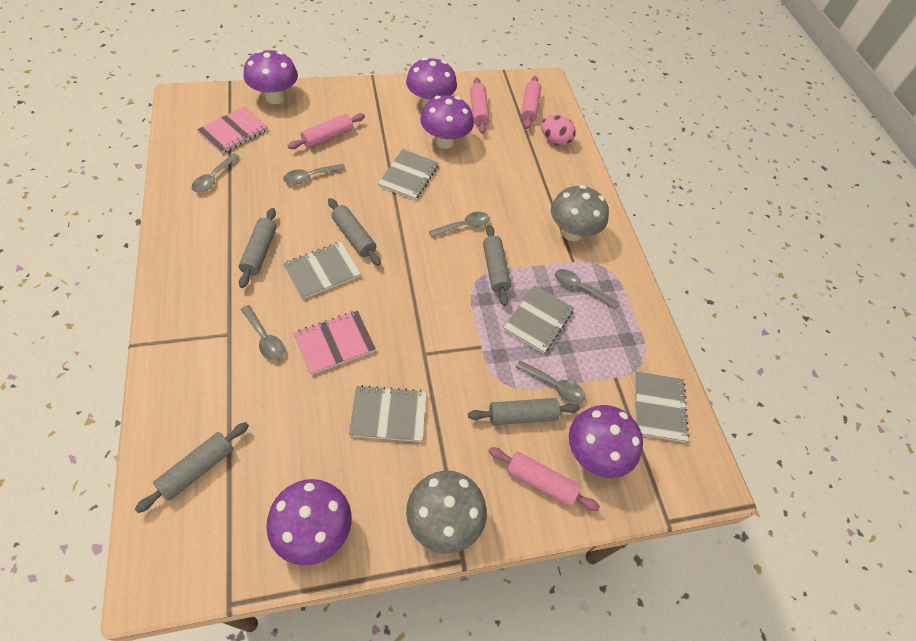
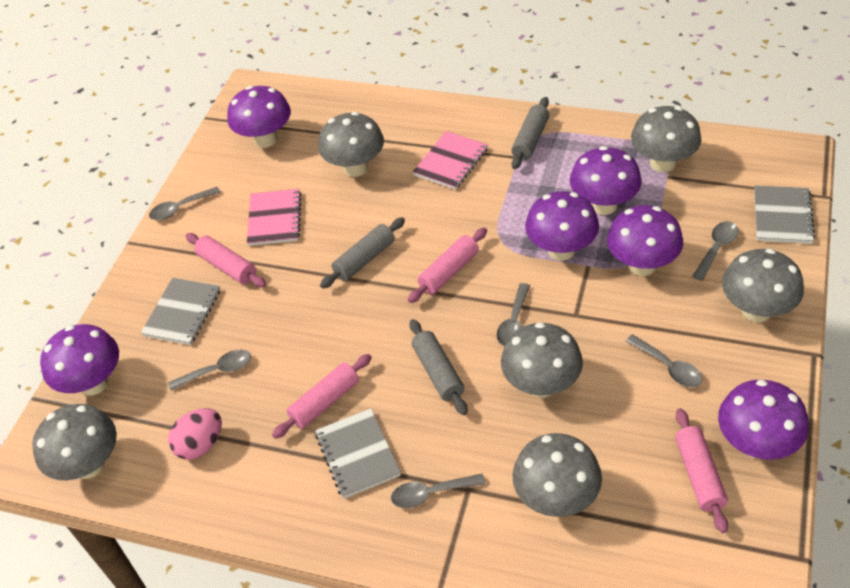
grey mushroom: 2 -> 6
grey notebook: 5 -> 3
grey rolling pin: 5 -> 3
purple mushroom: 5 -> 6

